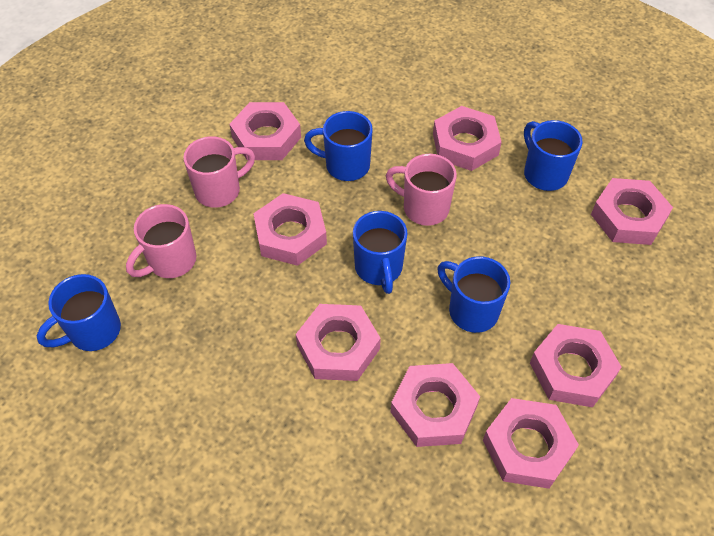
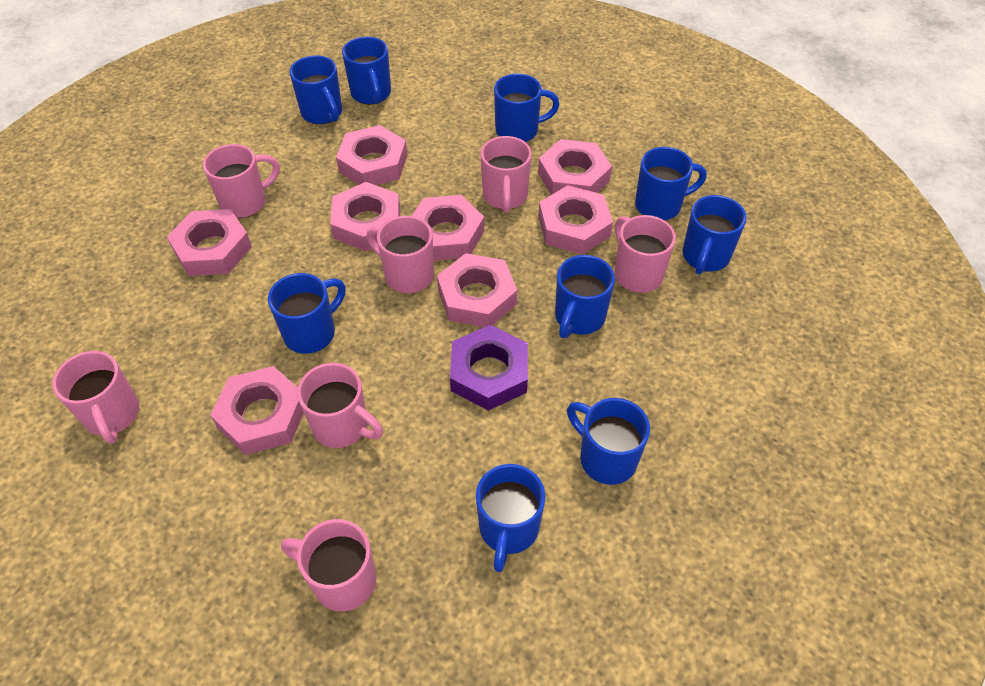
blue mug: 5 -> 9
pink mug: 3 -> 7
purple nut: 0 -> 1

